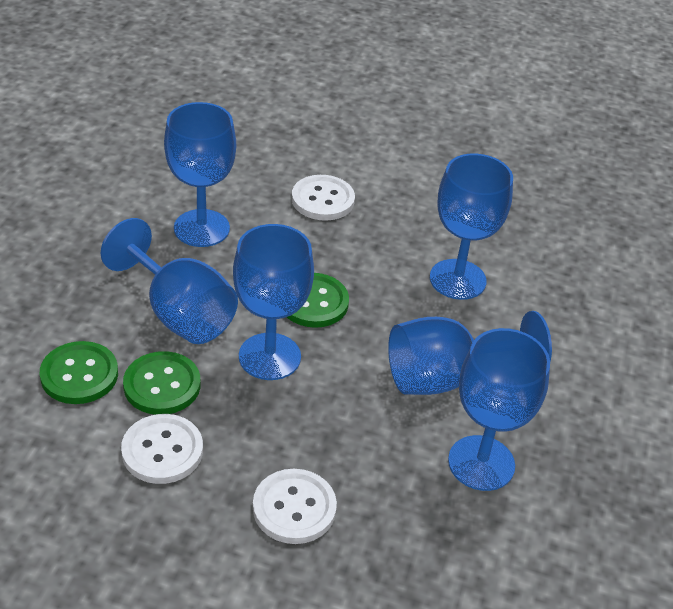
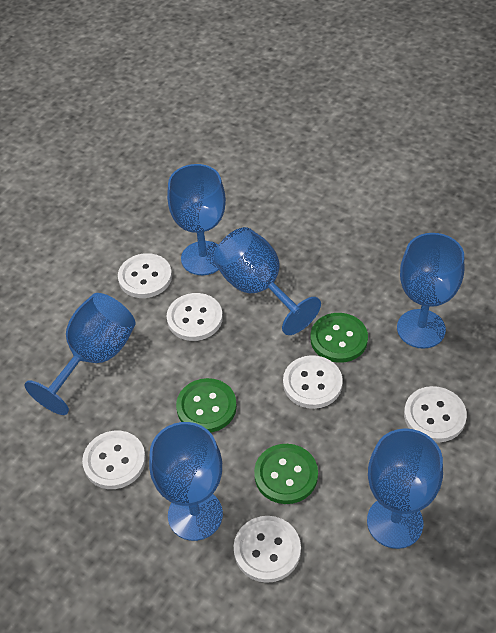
white button: 3 -> 6

